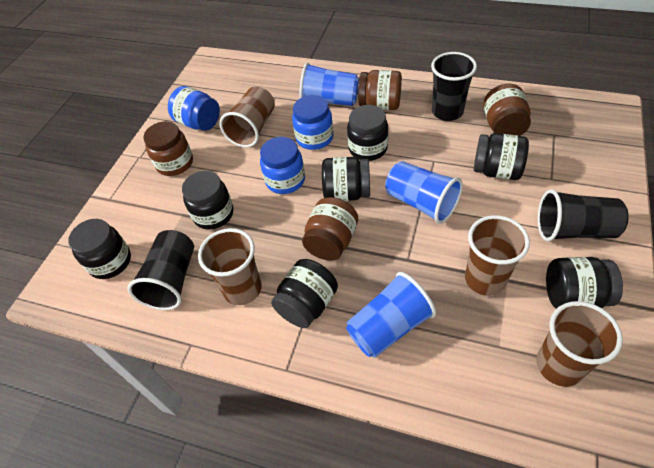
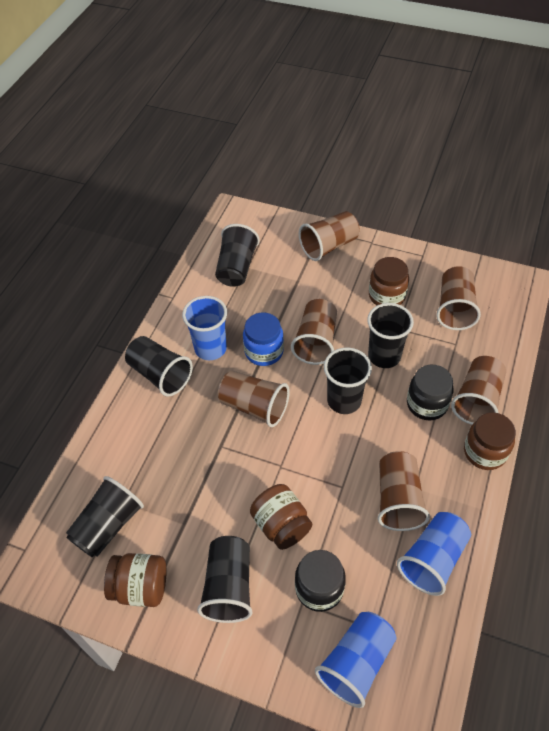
black cup: 3 -> 6
black jar: 7 -> 2
blue jar: 3 -> 1
brown cup: 4 -> 6

